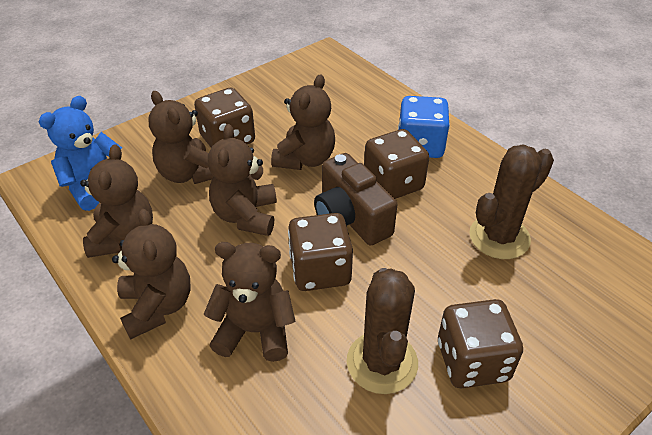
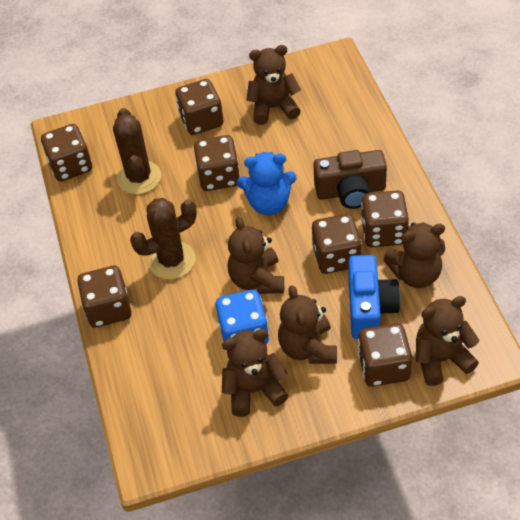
blue camera: 0 -> 1
brown dice: 4 -> 7

